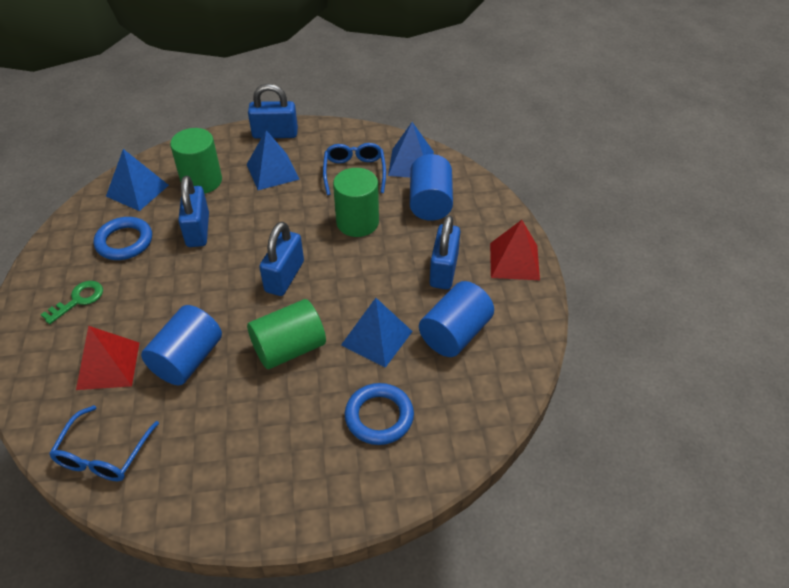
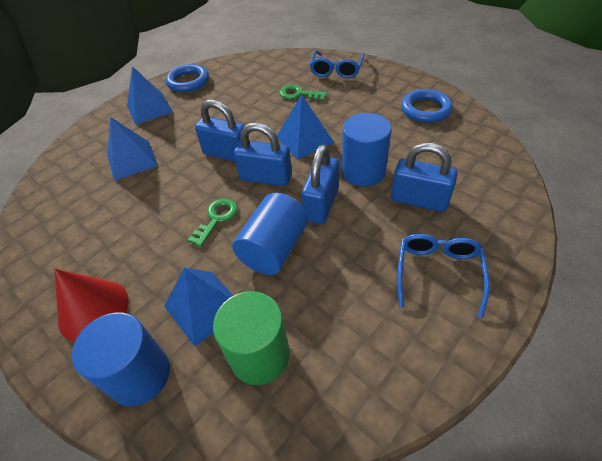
green cylinder: 3 -> 1
green key: 1 -> 2
red cone: 0 -> 1
red pyramid: 2 -> 0

